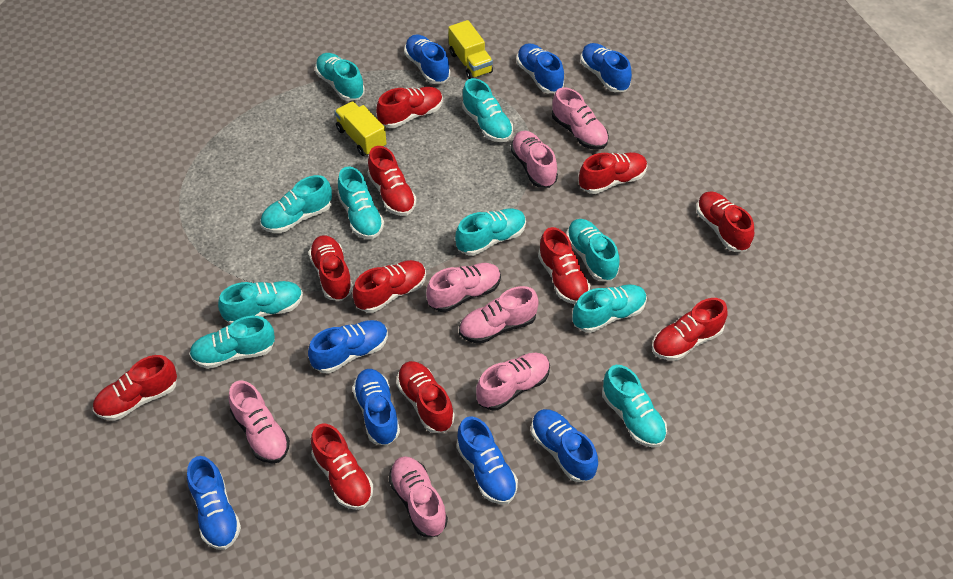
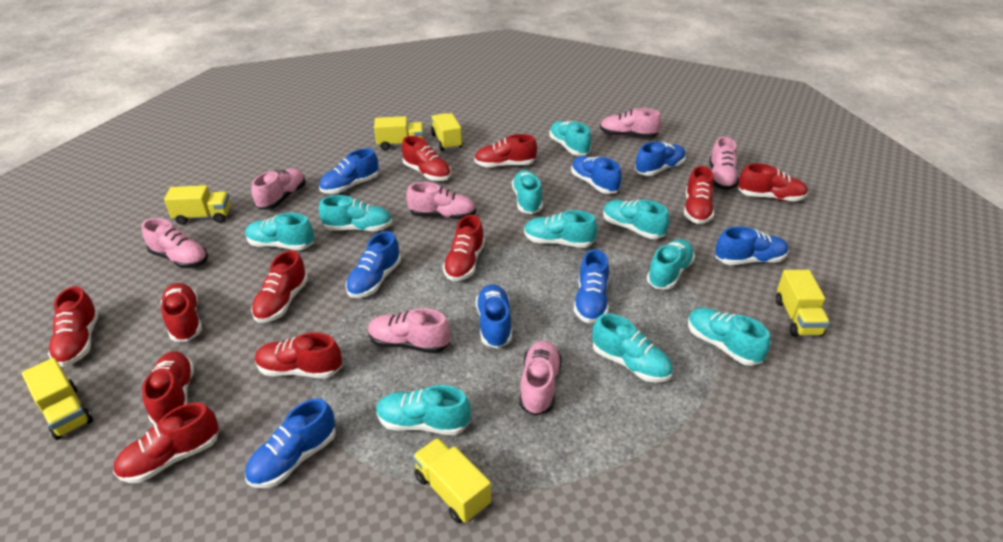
yellow truck: 2 -> 6

